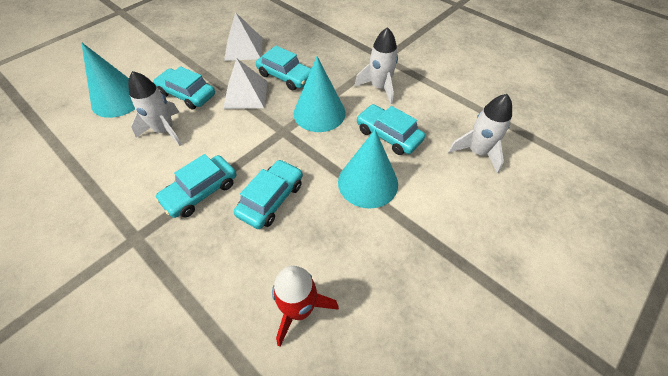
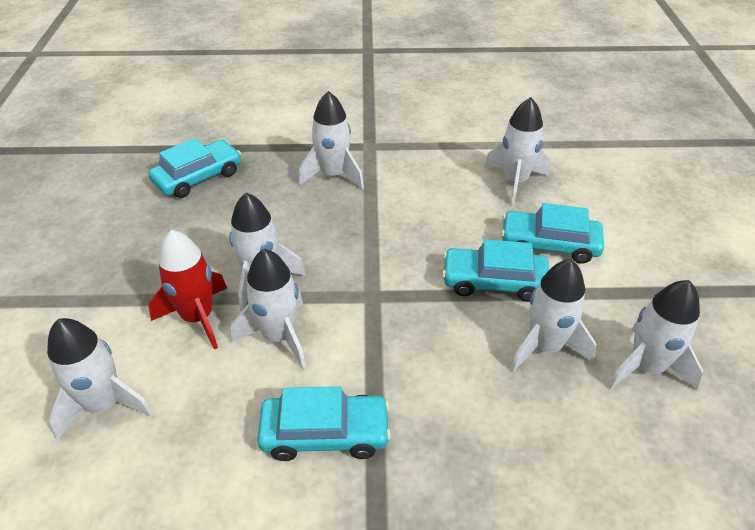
turquoise car: 5 -> 4
turquoise cone: 3 -> 0
white pyramid: 2 -> 0
white rocket: 3 -> 7

